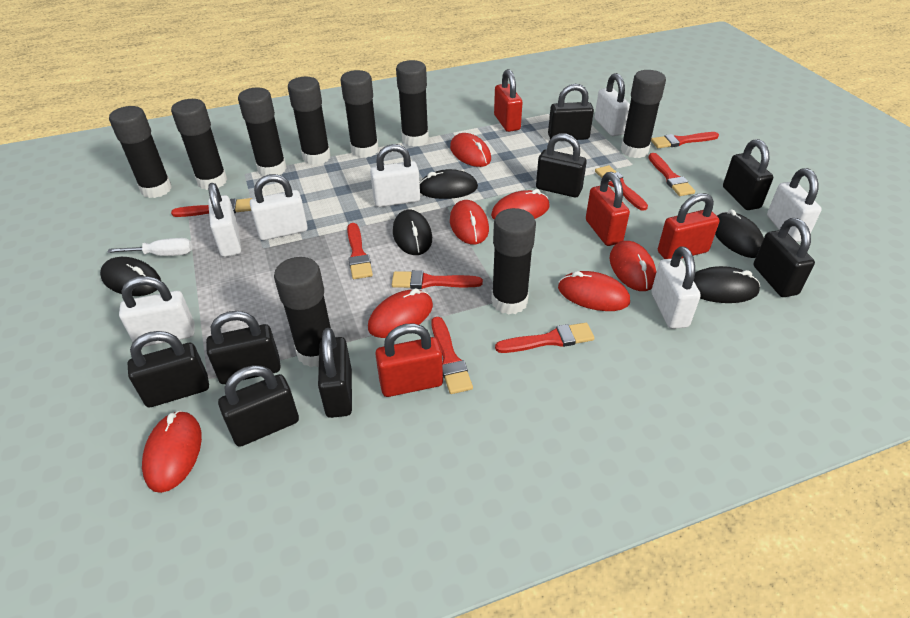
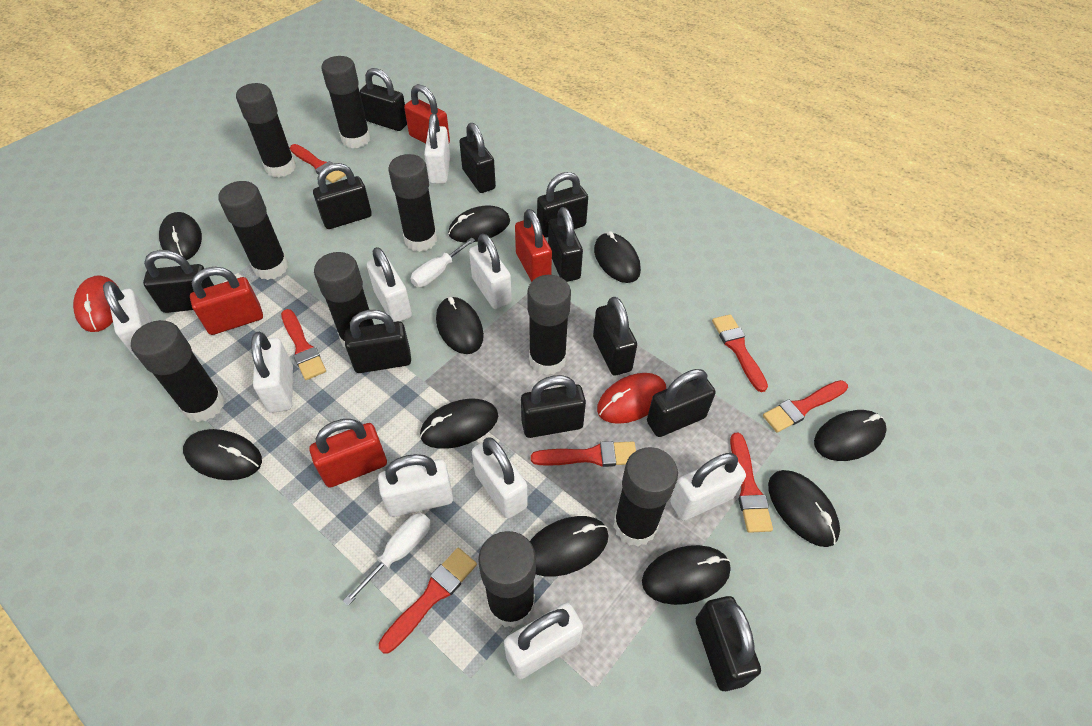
black mouse: 5 -> 10
black padlock: 8 -> 11
red brush: 8 -> 7
red mouse: 7 -> 2
white padlock: 7 -> 9
white screwdriver: 1 -> 2

